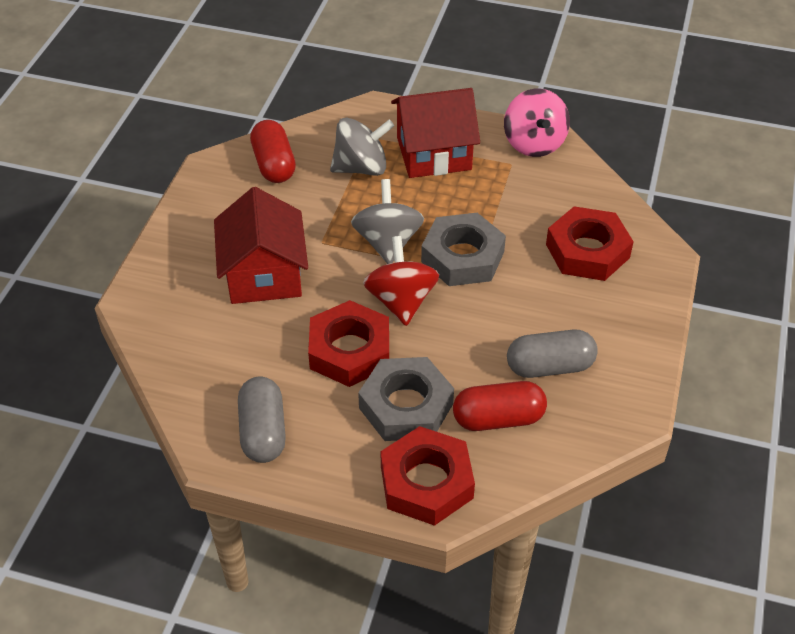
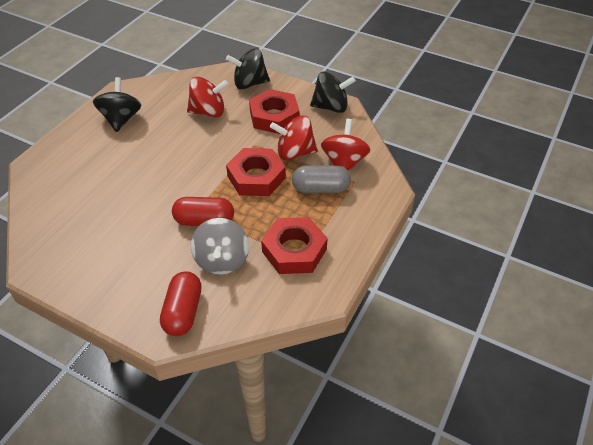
black spinning top: 0 -> 3
grey capsule: 2 -> 1
grey nut: 2 -> 0
grey spinning top: 2 -> 1
pink spinning top: 1 -> 0
red house: 2 -> 0
red spinning top: 1 -> 3

